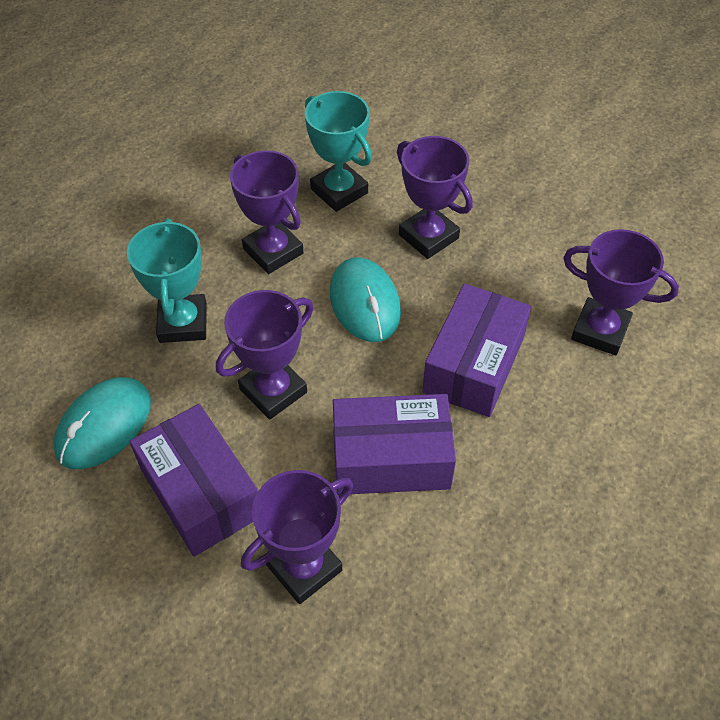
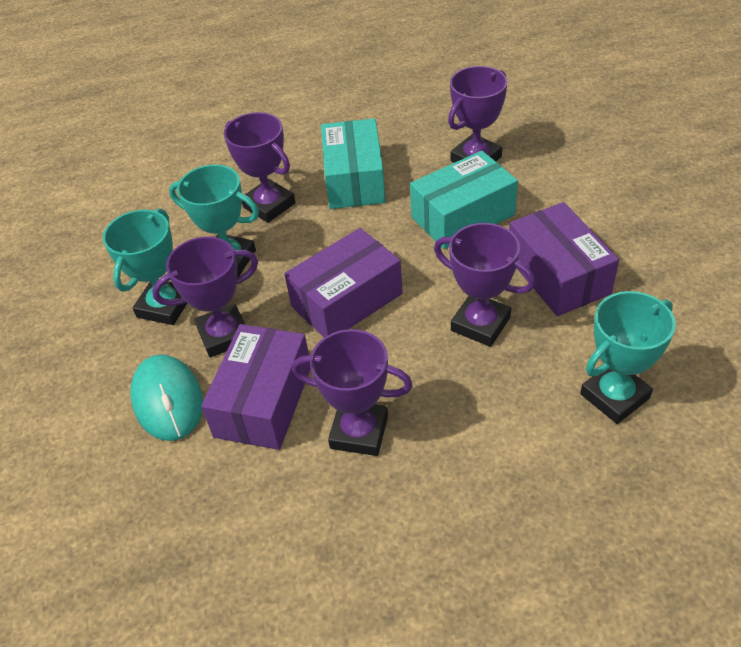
turquoise box: 0 -> 2
turquoise mouse: 2 -> 1
turquoise trophy: 2 -> 3

